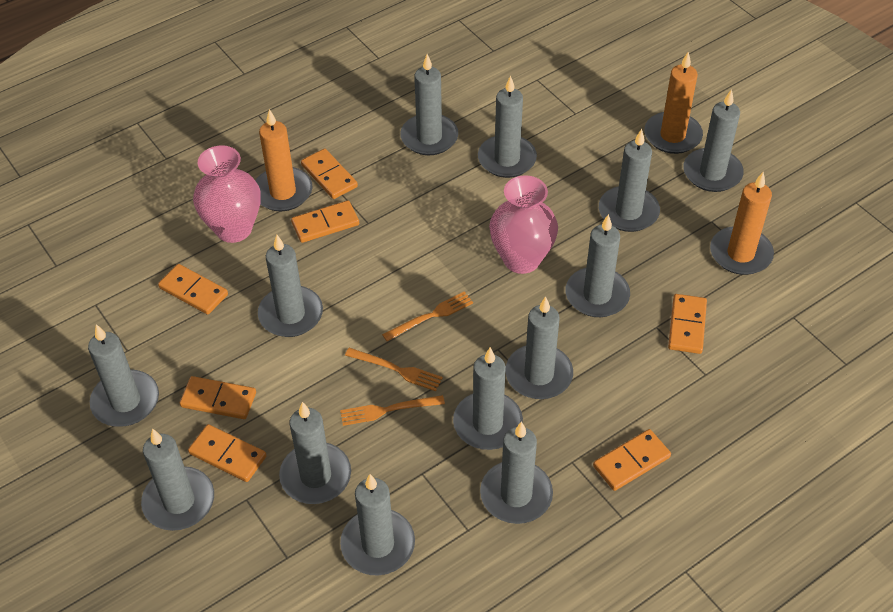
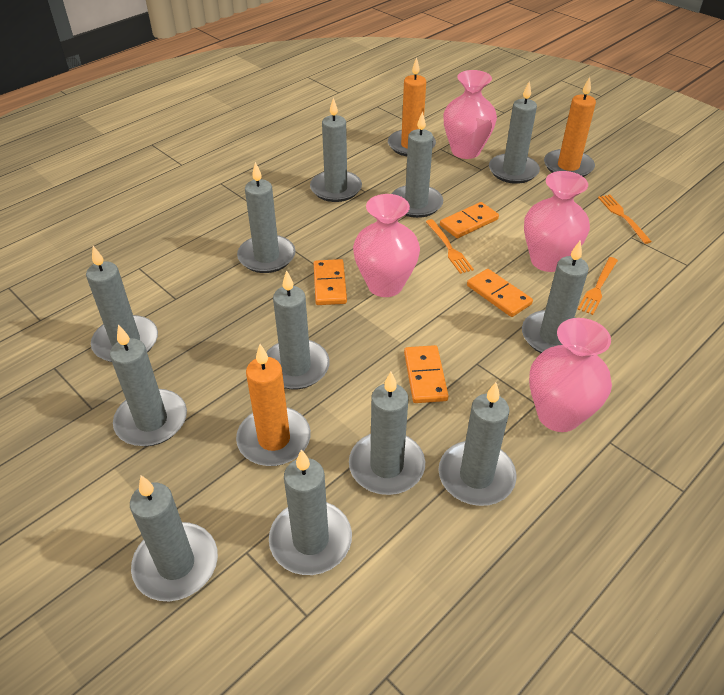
grey candle: 13 -> 12
orange domino: 7 -> 4
pink vase: 2 -> 4

